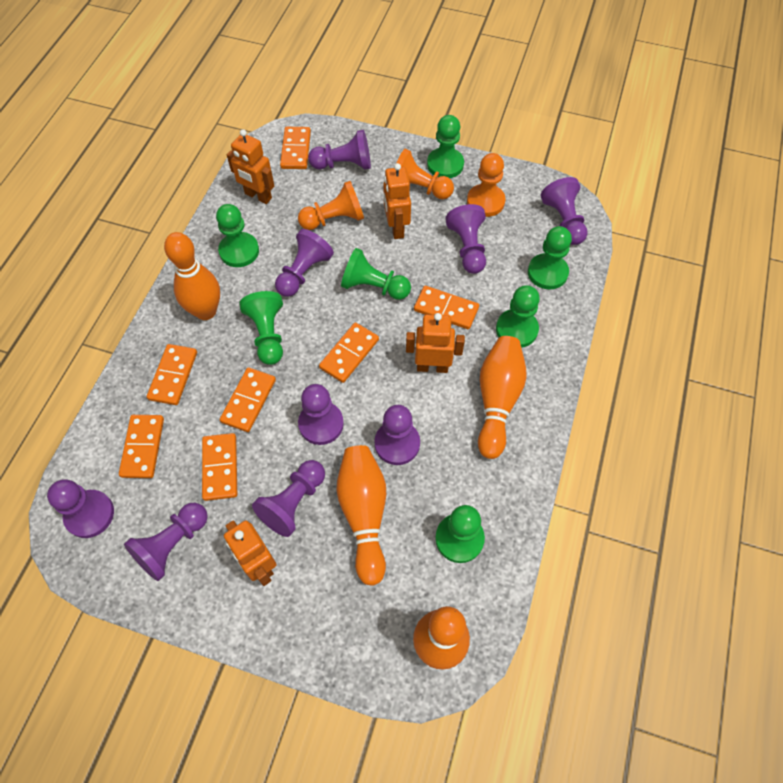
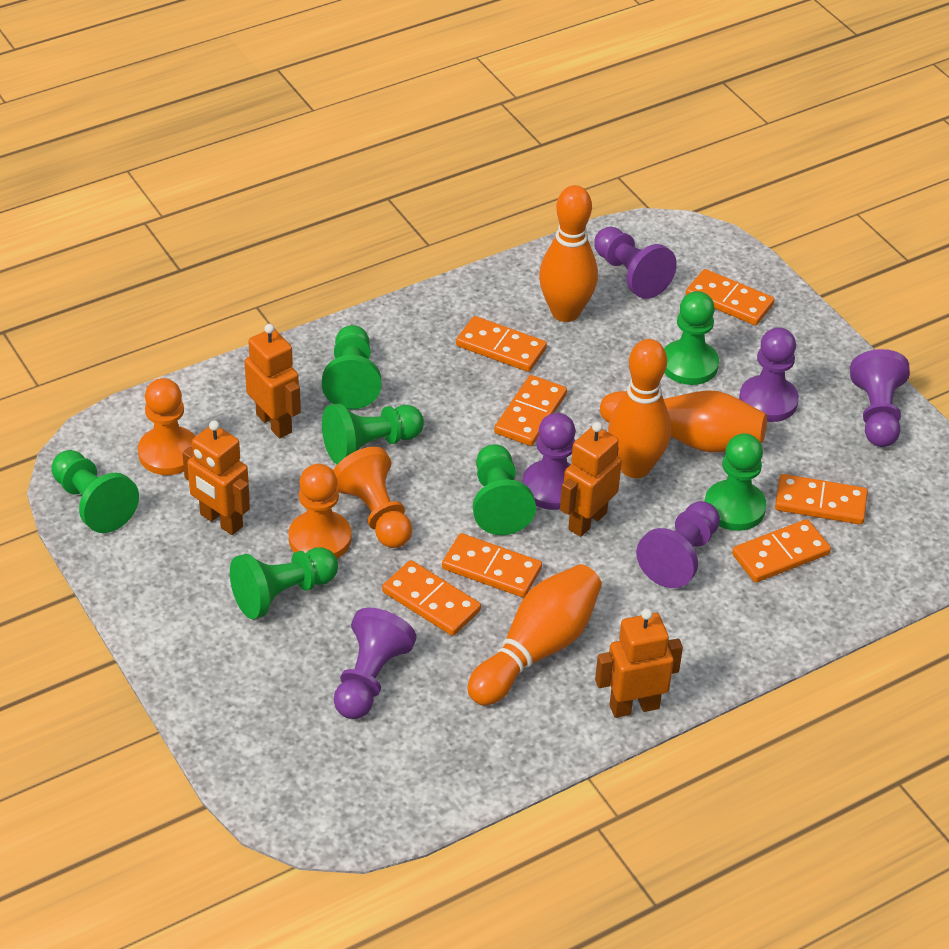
purple pawn: 9 -> 6

